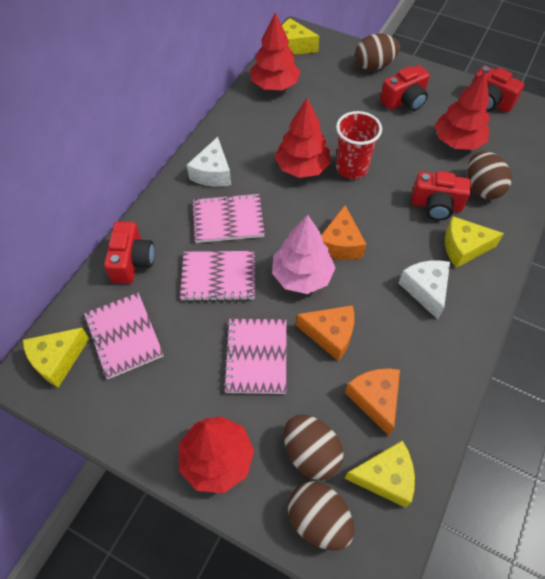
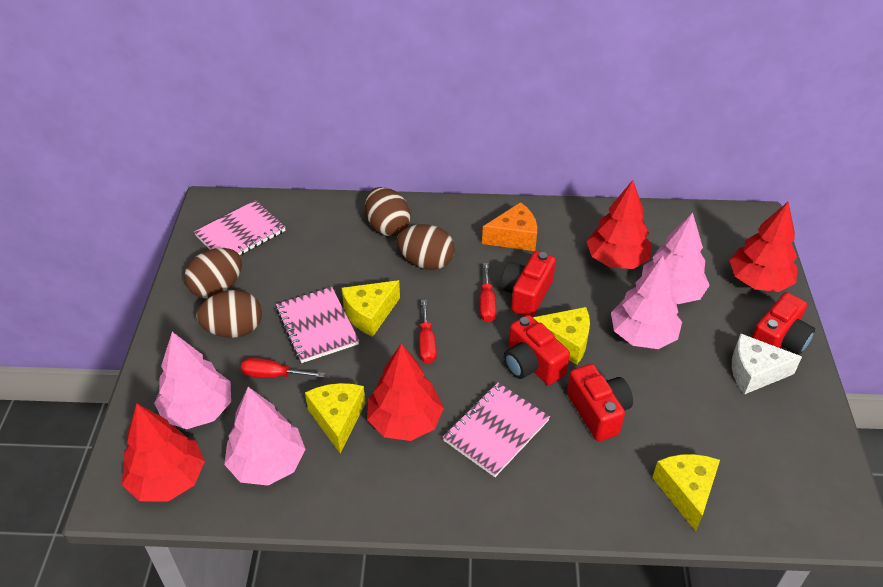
orange cheese: 3 -> 1
pink notebook: 4 -> 3
pink tree: 1 -> 4
red cup: 1 -> 0
red screwdriver: 0 -> 3
white cheese: 2 -> 1

